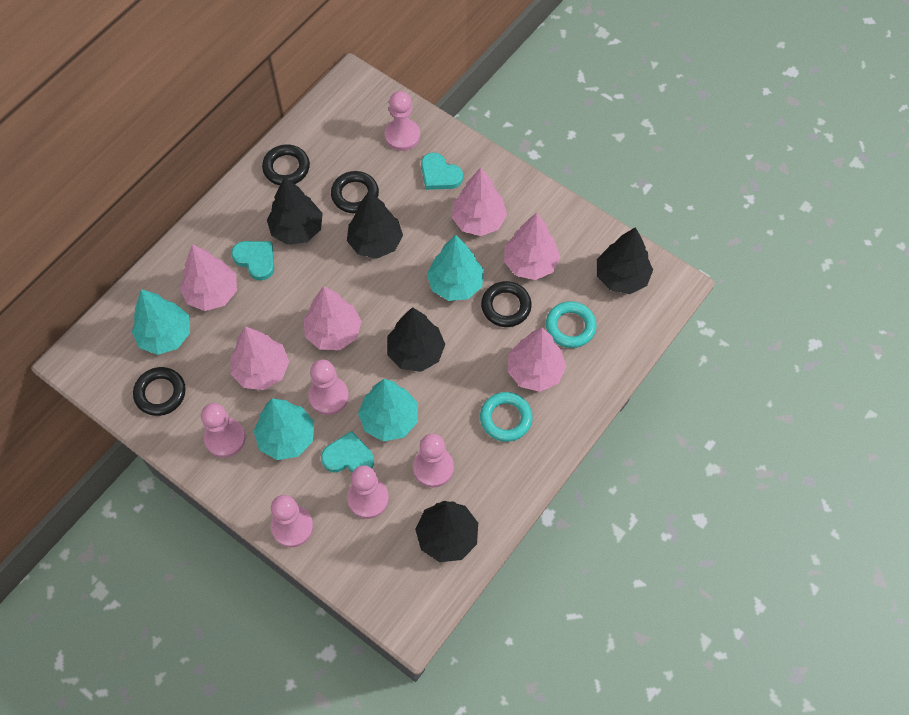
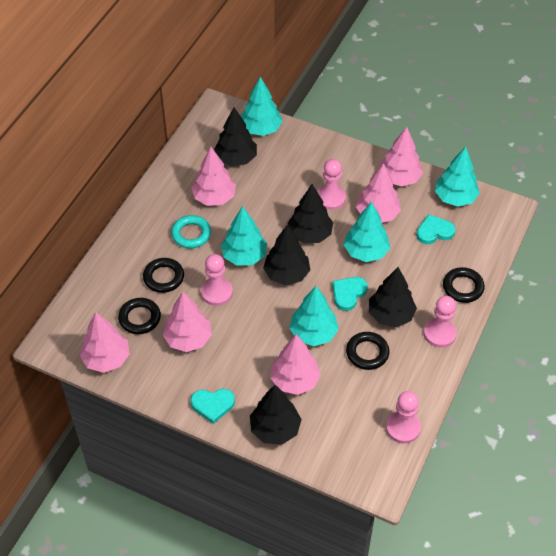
pink pawn: 6 -> 4
turquoise ring: 2 -> 1
turquoise tree: 4 -> 5

